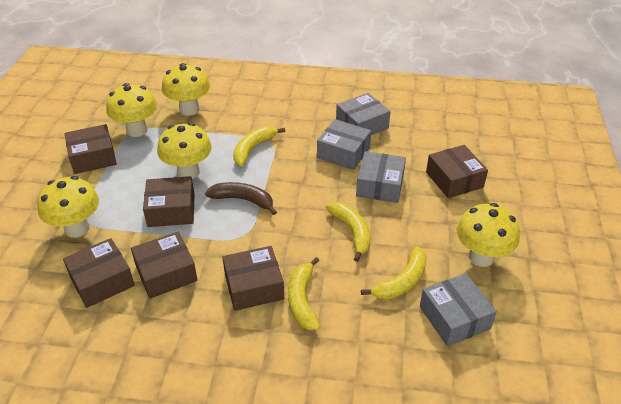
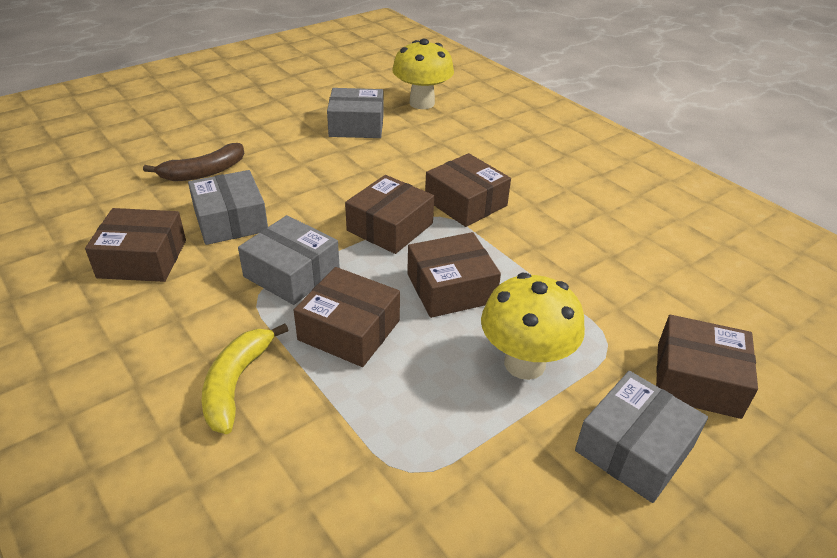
yellow banana: 4 -> 1
yellow mushroom: 5 -> 2

